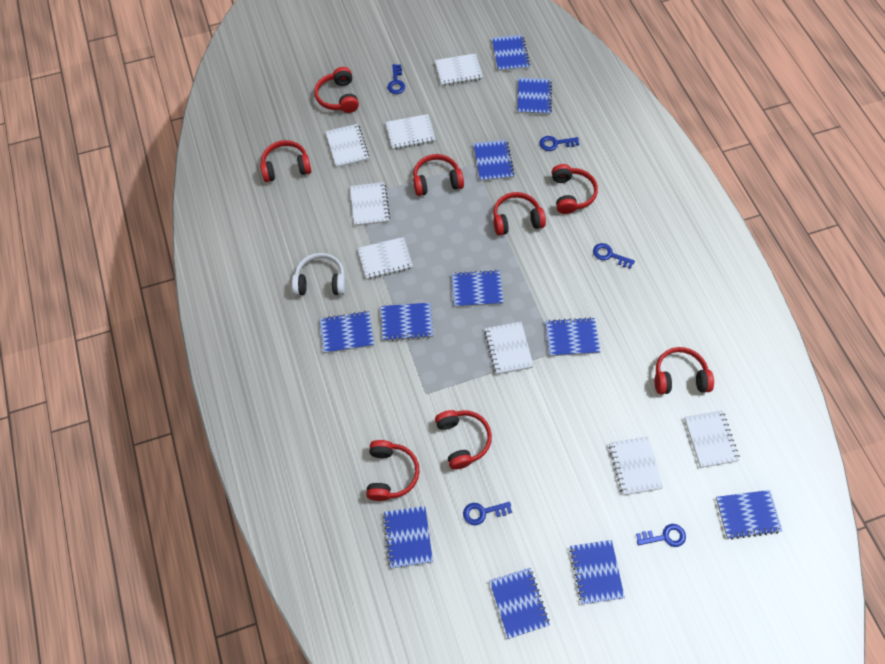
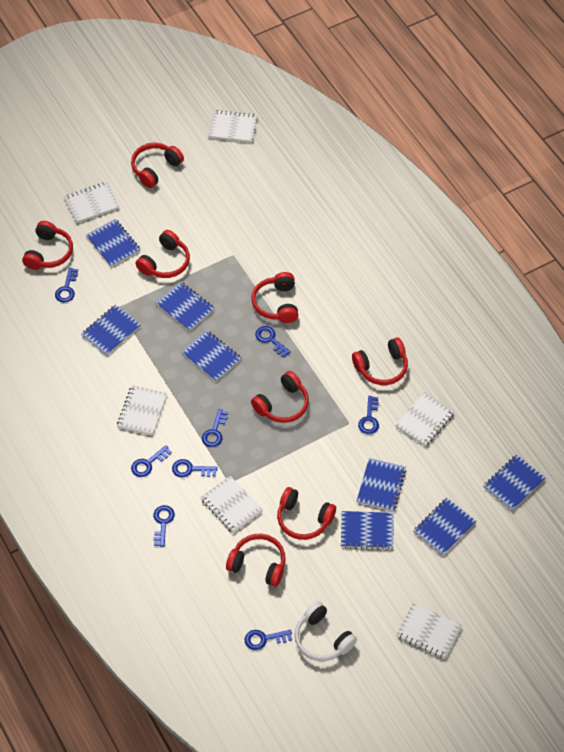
blue key: 5 -> 8
blue notebook: 11 -> 8
white notebook: 8 -> 6

